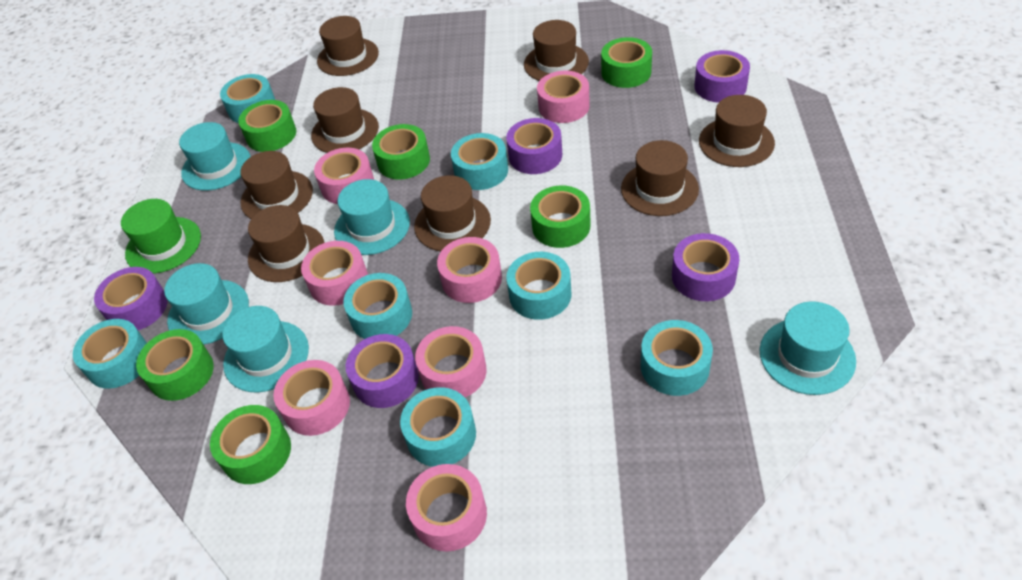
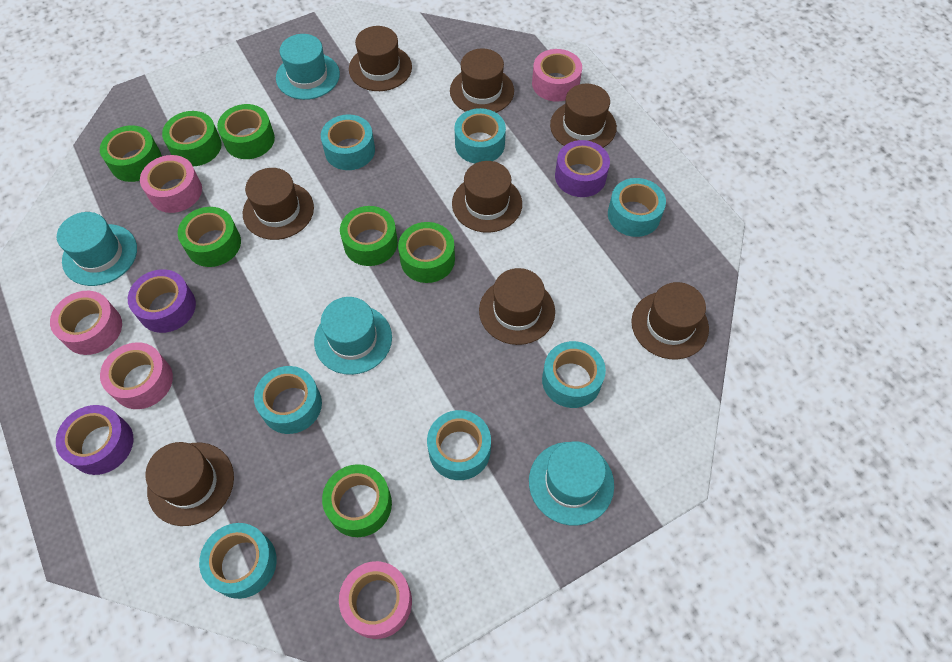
green hat: 1 -> 0
green tape: 6 -> 7
pink tape: 7 -> 5
purple tape: 5 -> 3
turquoise hat: 5 -> 4

